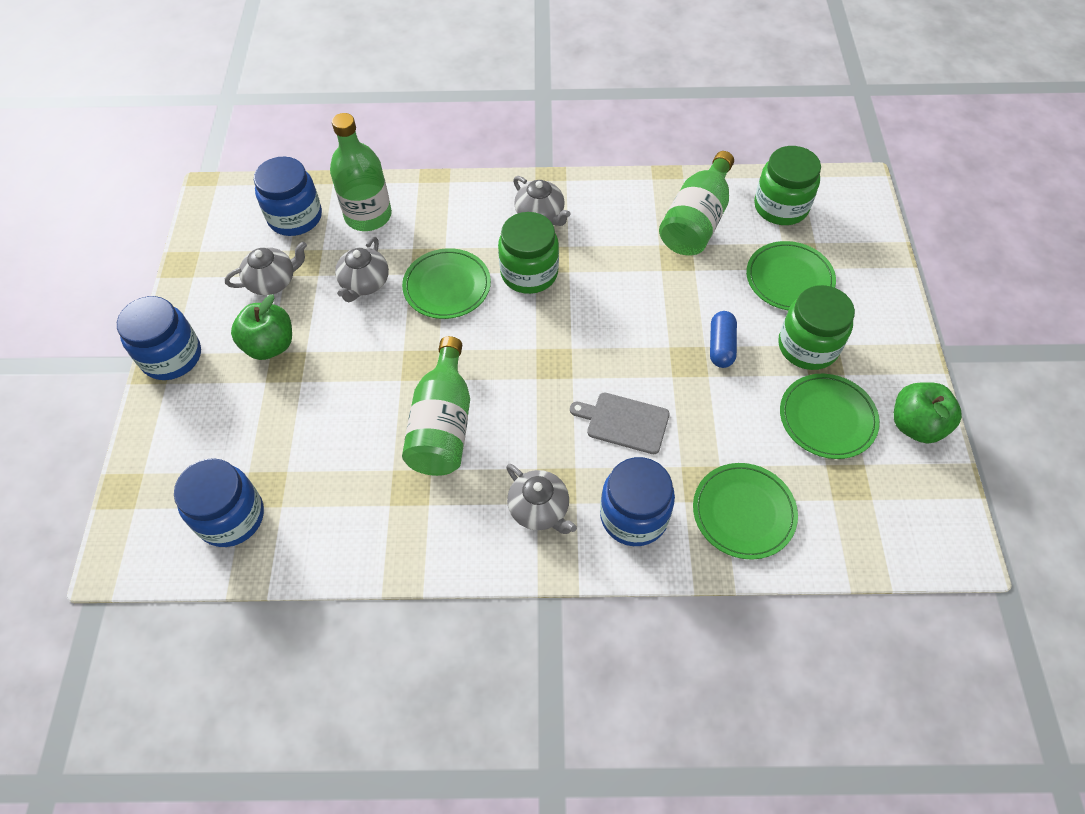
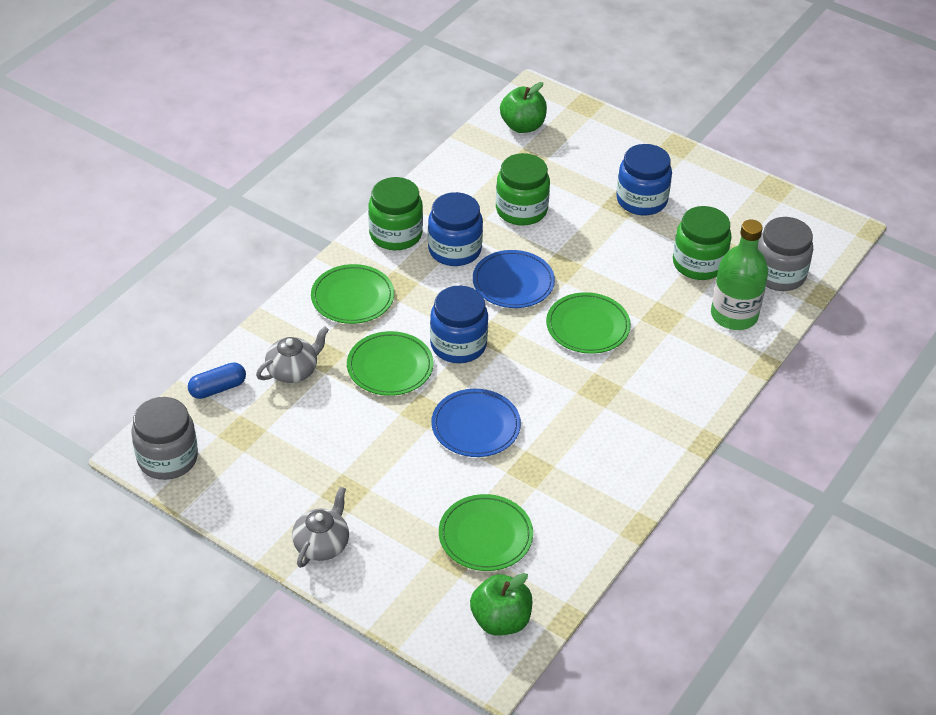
blue jar: 4 -> 3
blue plate: 0 -> 2
green bottle: 3 -> 1
grey cutting board: 1 -> 0
grey jar: 0 -> 2
grey teapot: 4 -> 2

